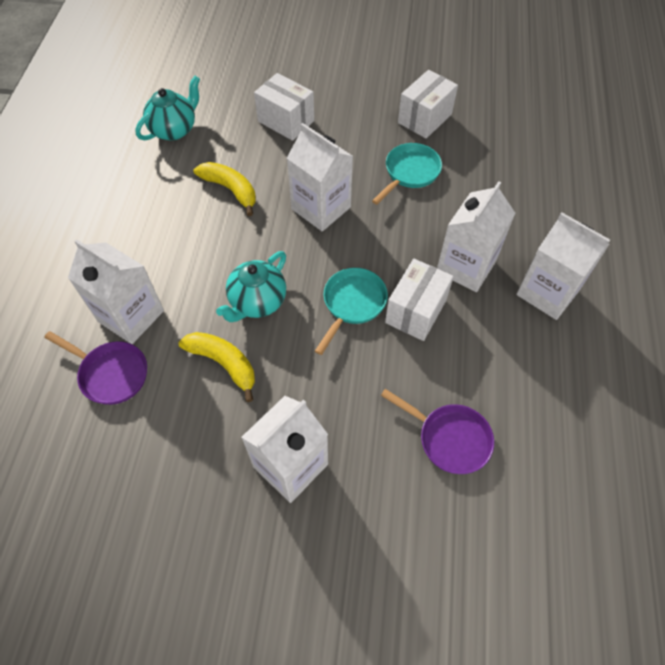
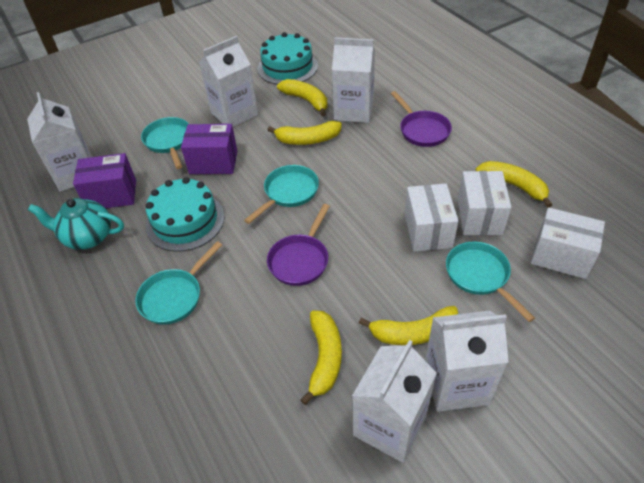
purple box: 0 -> 2
turquoise cake: 0 -> 2
turquoise pan: 2 -> 4
turquoise teapot: 2 -> 1
yellow banana: 2 -> 5

